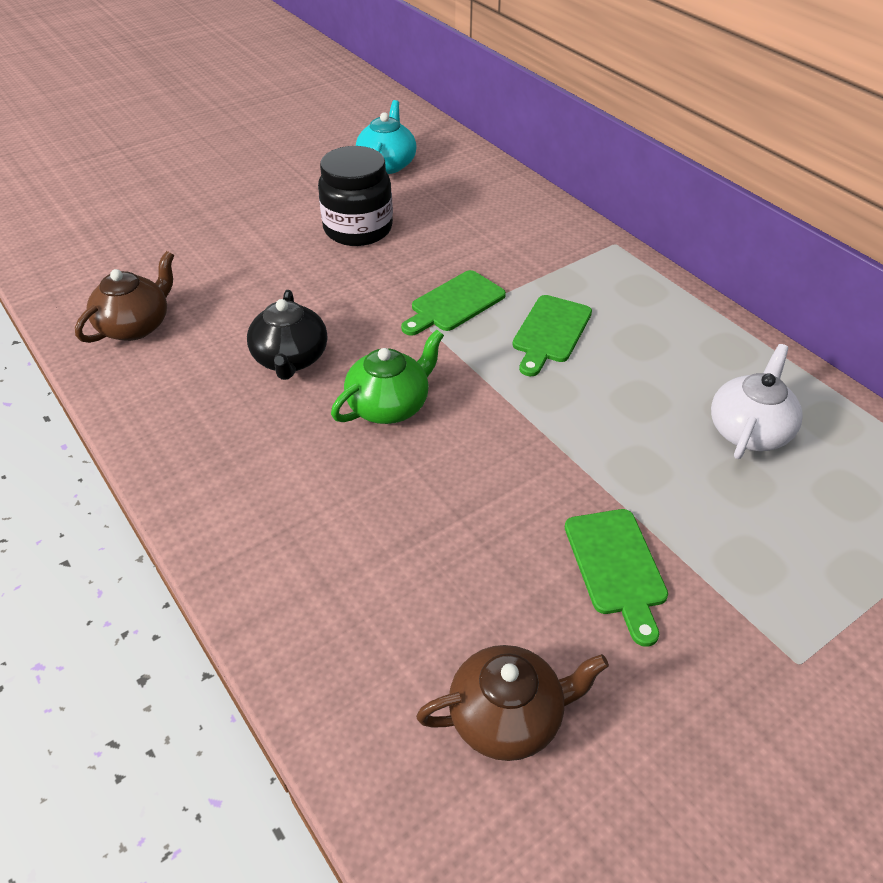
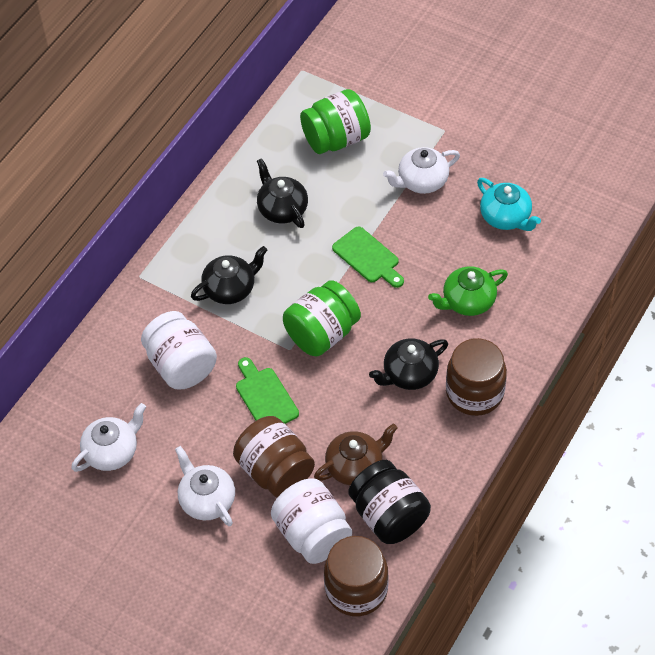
black teapot: 1 -> 3
brown jar: 0 -> 3
brown teapot: 2 -> 1
green cutting board: 3 -> 2
green jar: 0 -> 2
white jar: 0 -> 2
white teapot: 1 -> 3

